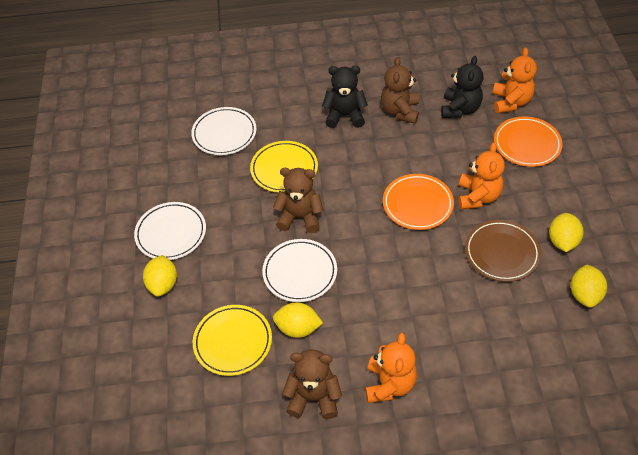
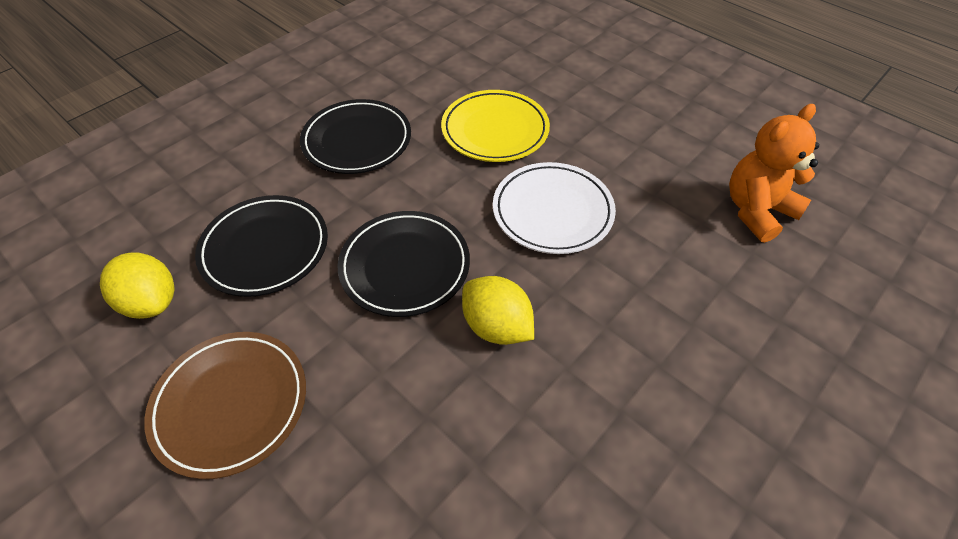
black plate: 0 -> 3
black teddy bear: 2 -> 0
brown teddy bear: 3 -> 0
orange plate: 2 -> 0
orange teddy bear: 3 -> 1
white plate: 3 -> 1
yellow lemon: 4 -> 2
yellow plate: 2 -> 1

